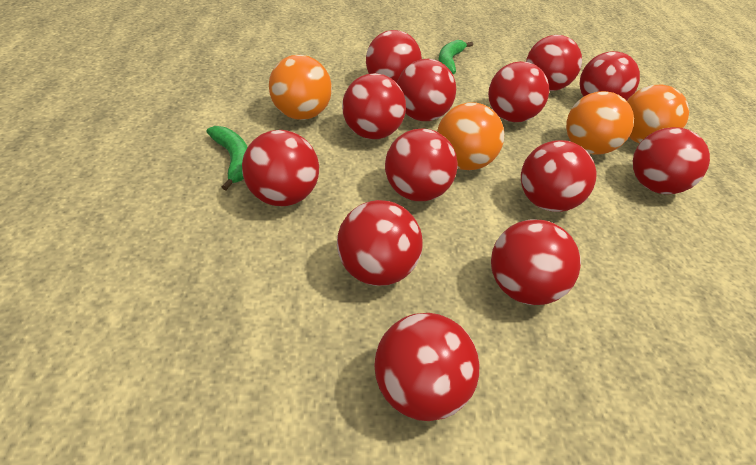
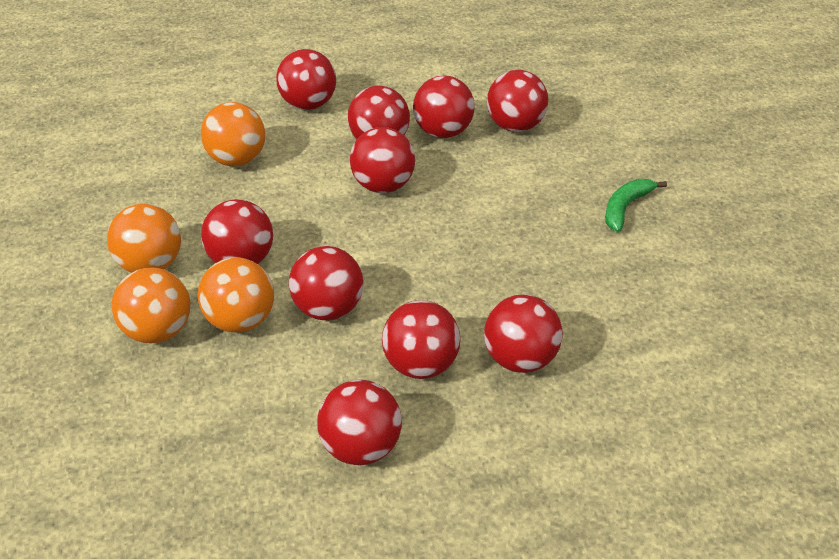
green banana: 2 -> 1
red ball: 13 -> 10

